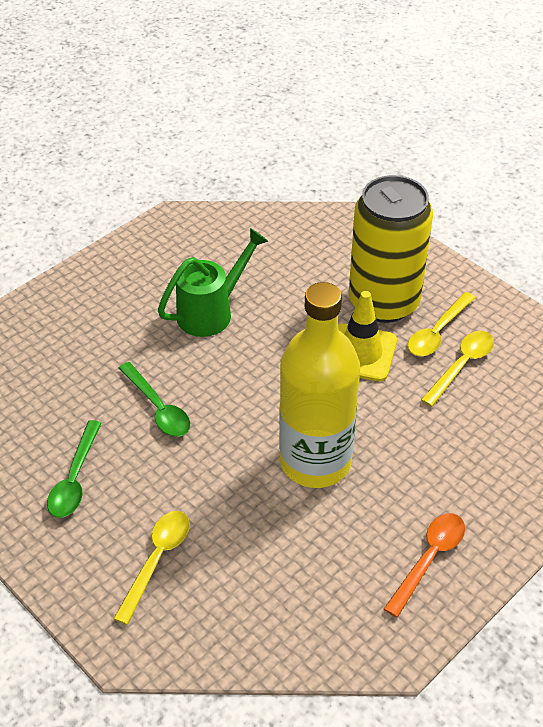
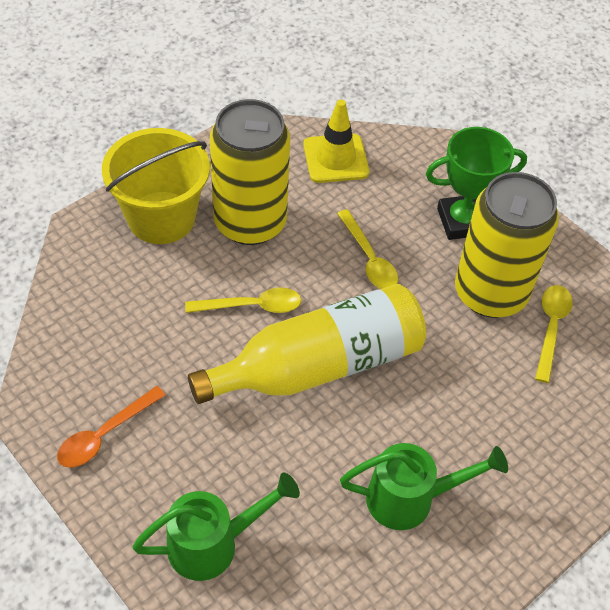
green spoon: 2 -> 0
green trophy: 0 -> 1
green watering can: 1 -> 2
yellow bucket: 0 -> 1
yellow can: 1 -> 2

